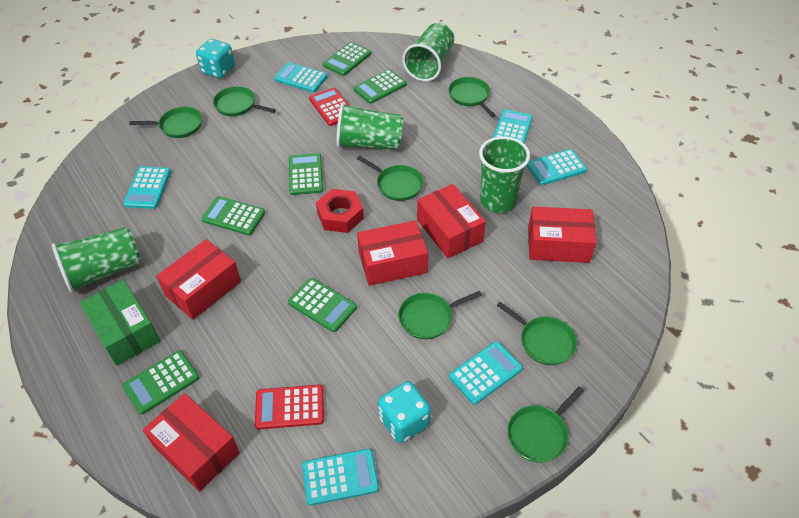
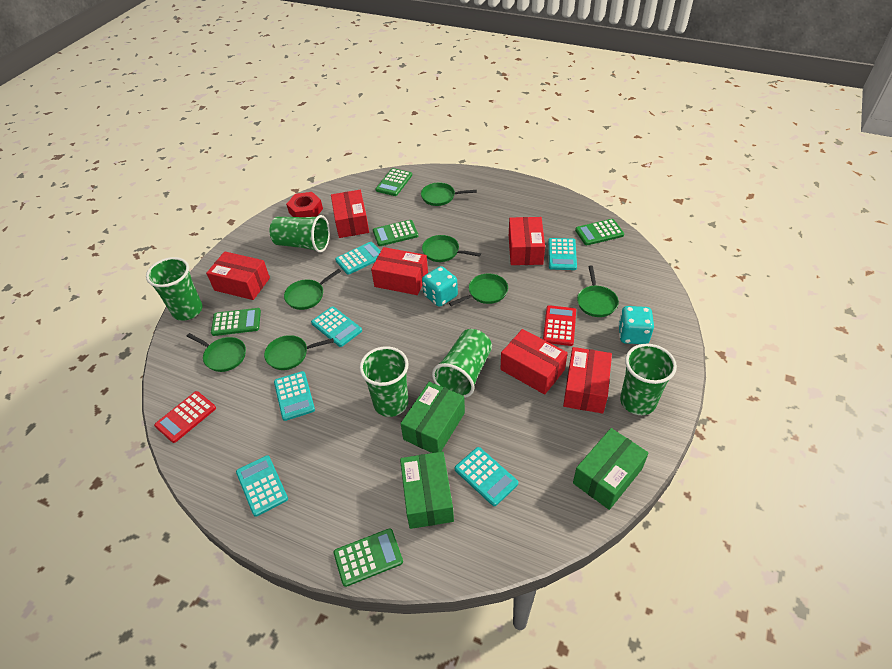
green box: 1 -> 3
green calculator: 6 -> 5
green cup: 4 -> 5
red box: 5 -> 6

